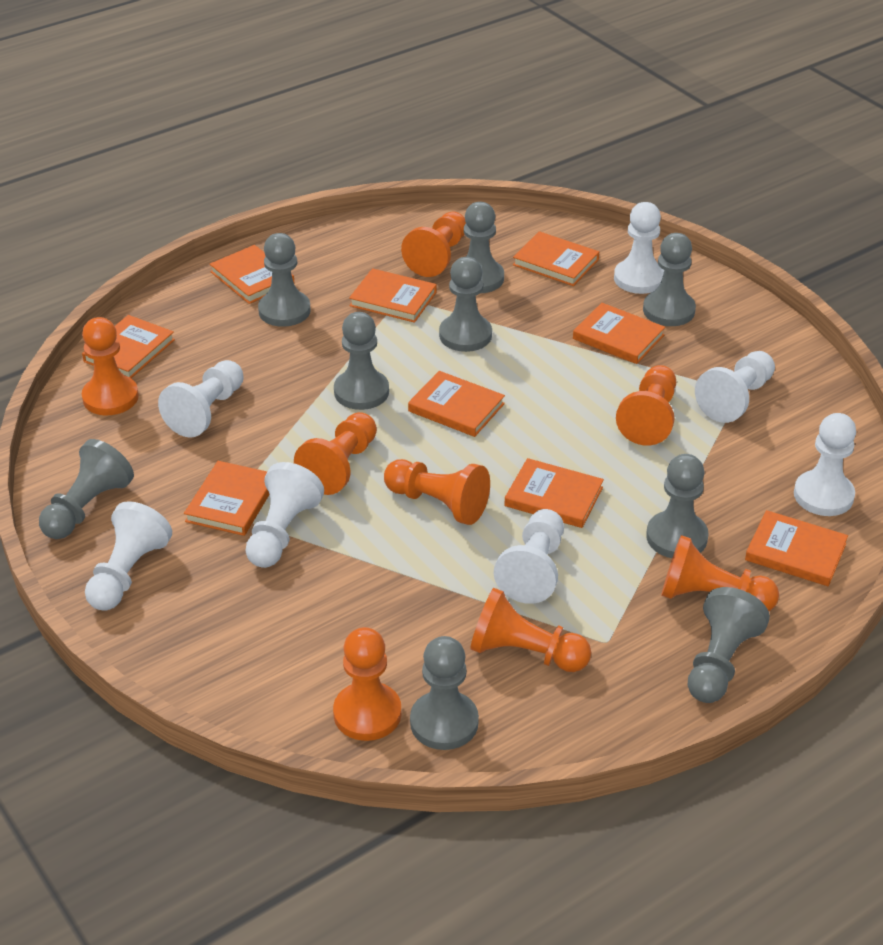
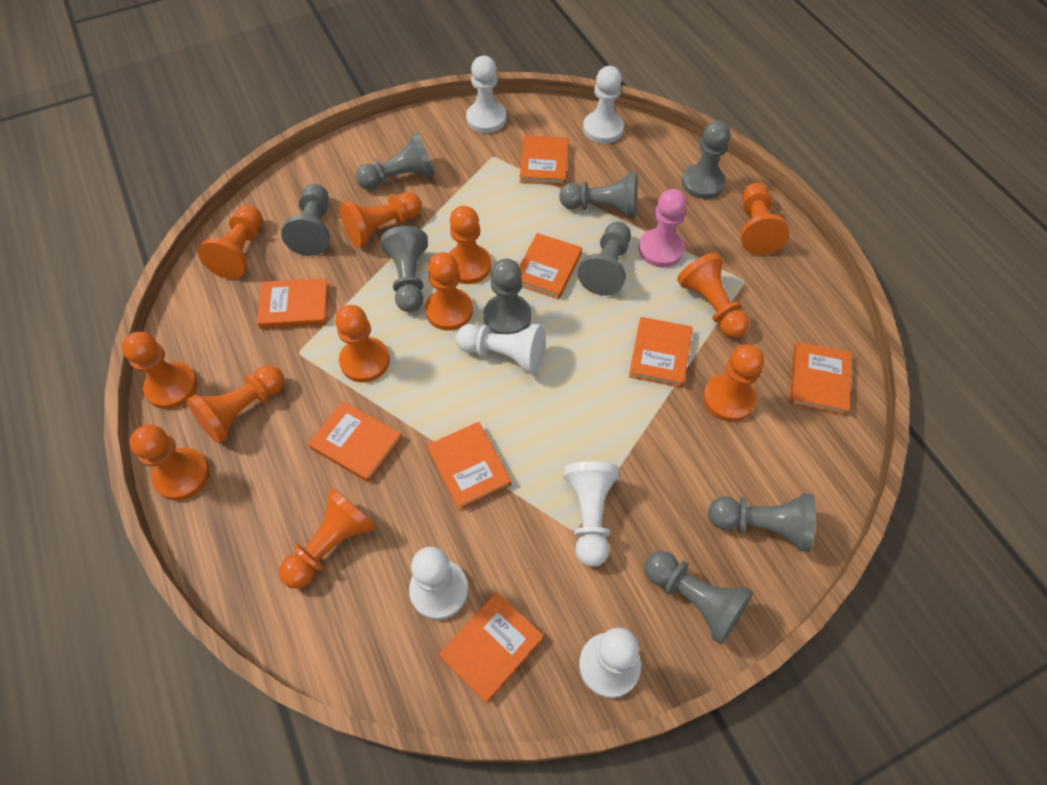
orange book: 9 -> 8
orange pawn: 8 -> 12
pink pawn: 0 -> 1
white pawn: 7 -> 6

